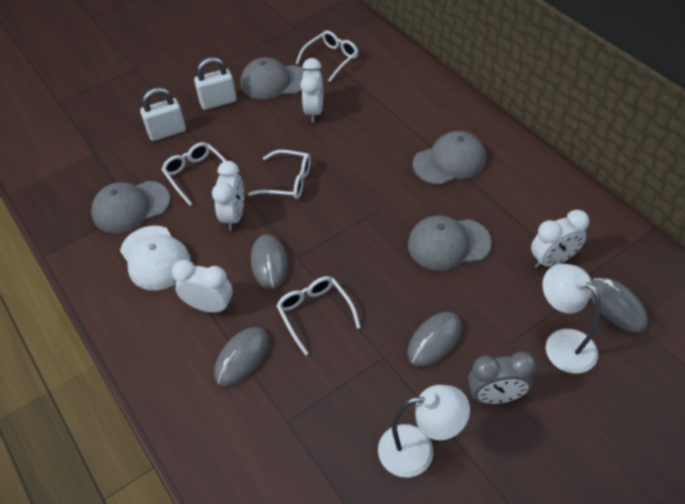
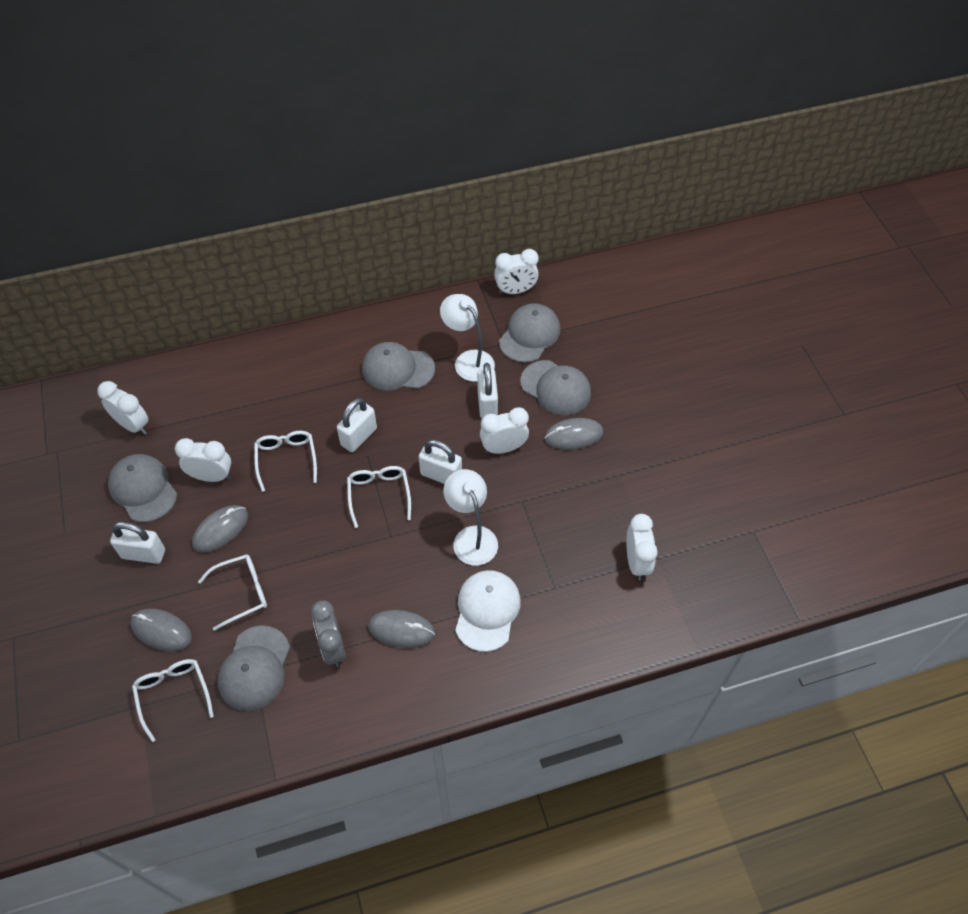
grey cap: 4 -> 5
white clock: 4 -> 5
white padlock: 2 -> 4

